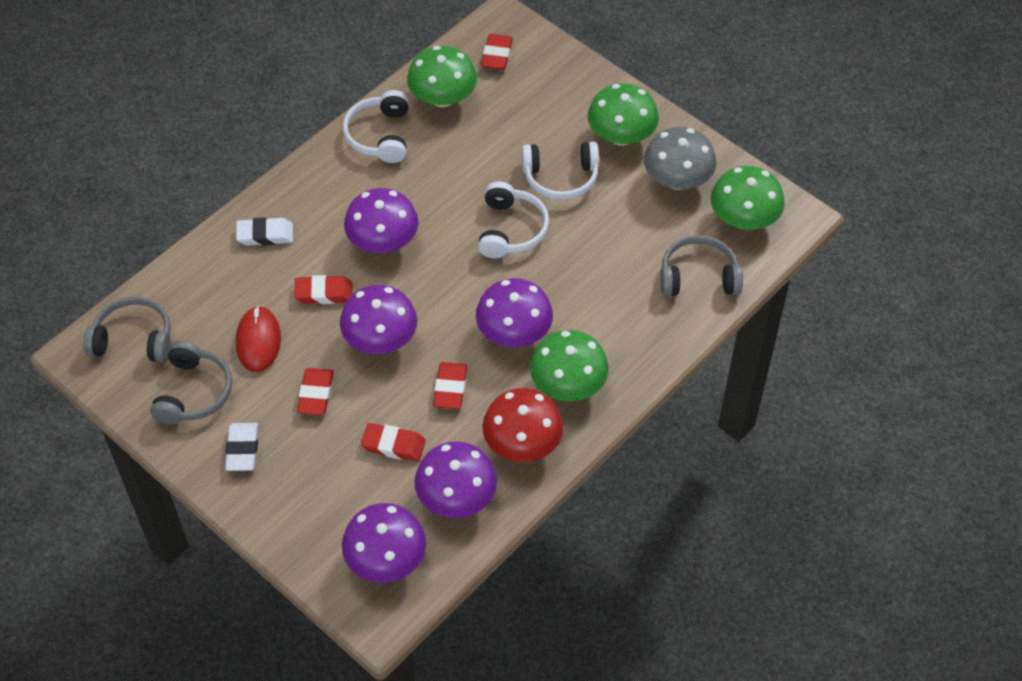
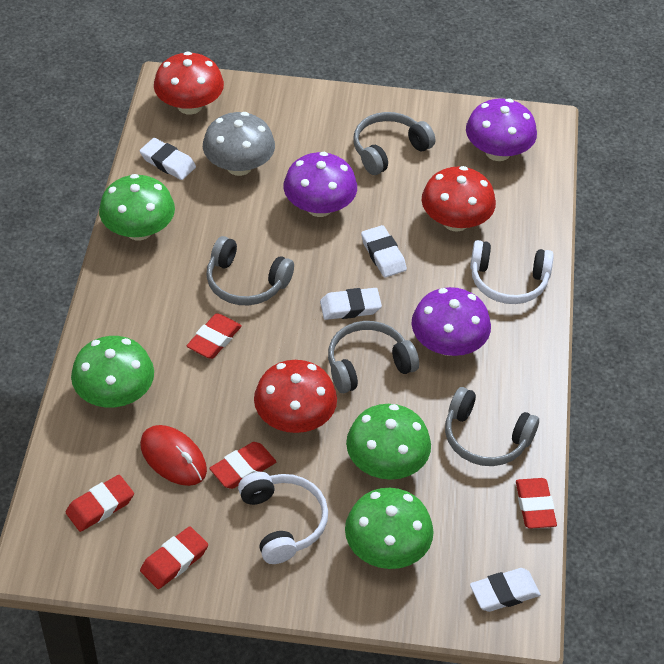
grey headphones: 3 -> 4
purple mushroom: 5 -> 3
red mushroom: 1 -> 3
white eraser: 2 -> 4
white headphones: 3 -> 2

